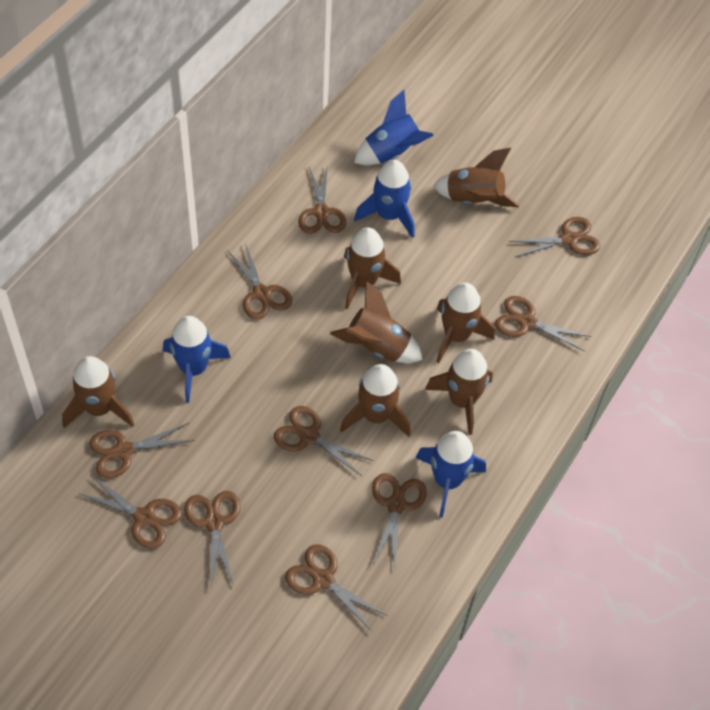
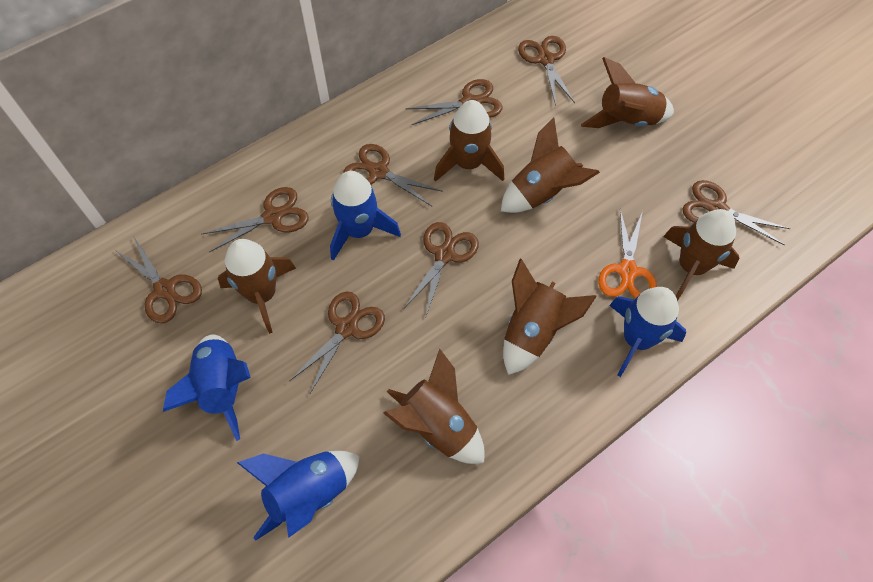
brown scissors: 10 -> 8
orange scissors: 0 -> 1

